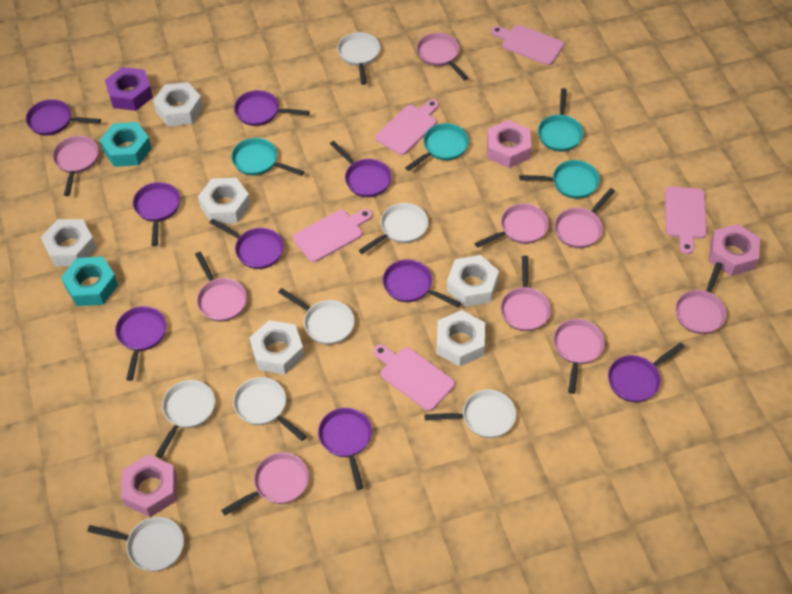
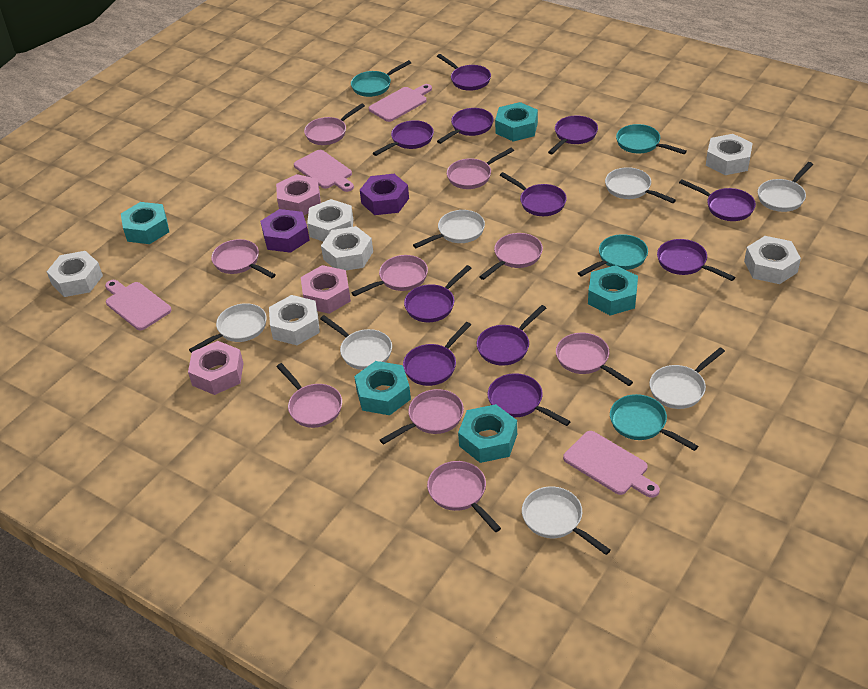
pink cutting board: 5 -> 4
purple nut: 1 -> 2
purple pan: 9 -> 11
turquoise nut: 2 -> 5

